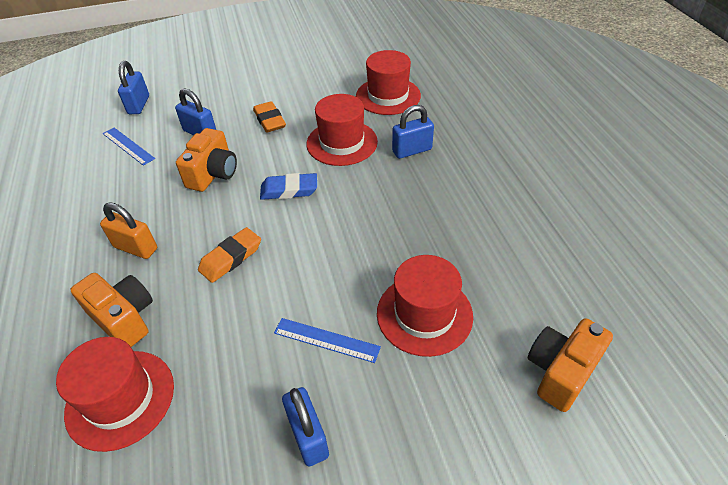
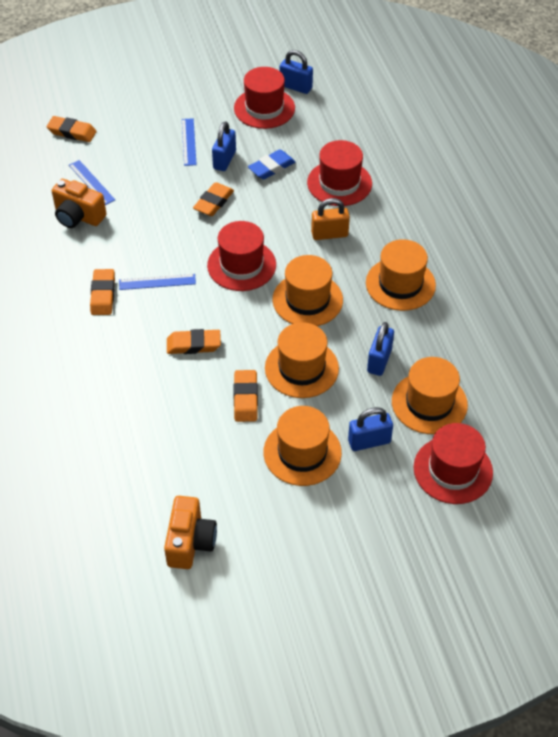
blue ruler: 2 -> 3
orange camera: 3 -> 2
orange eraser: 2 -> 5
orange hat: 0 -> 5

